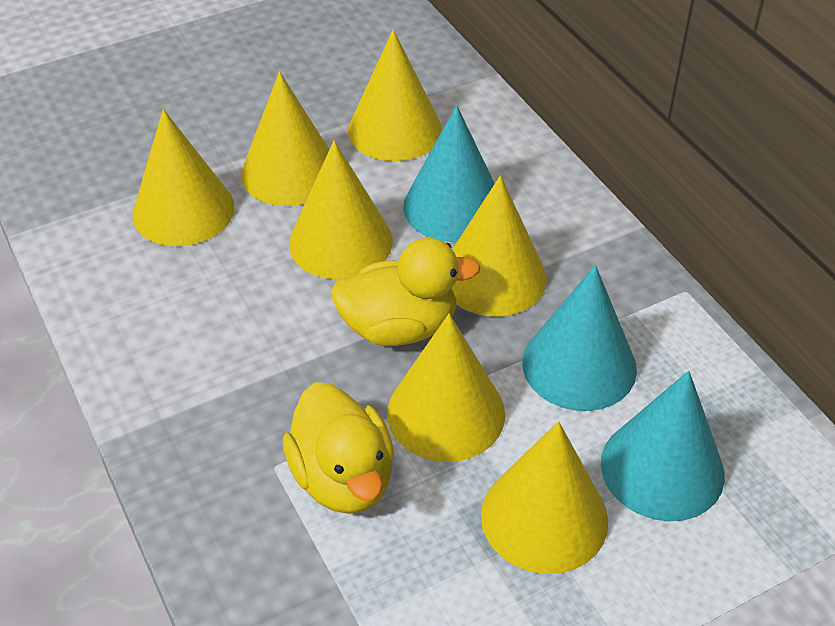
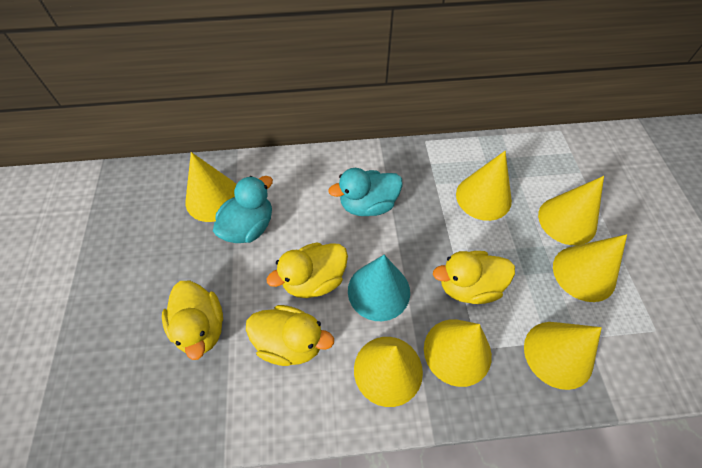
turquoise cone: 3 -> 1
turquoise duck: 0 -> 2
yellow duck: 2 -> 4

